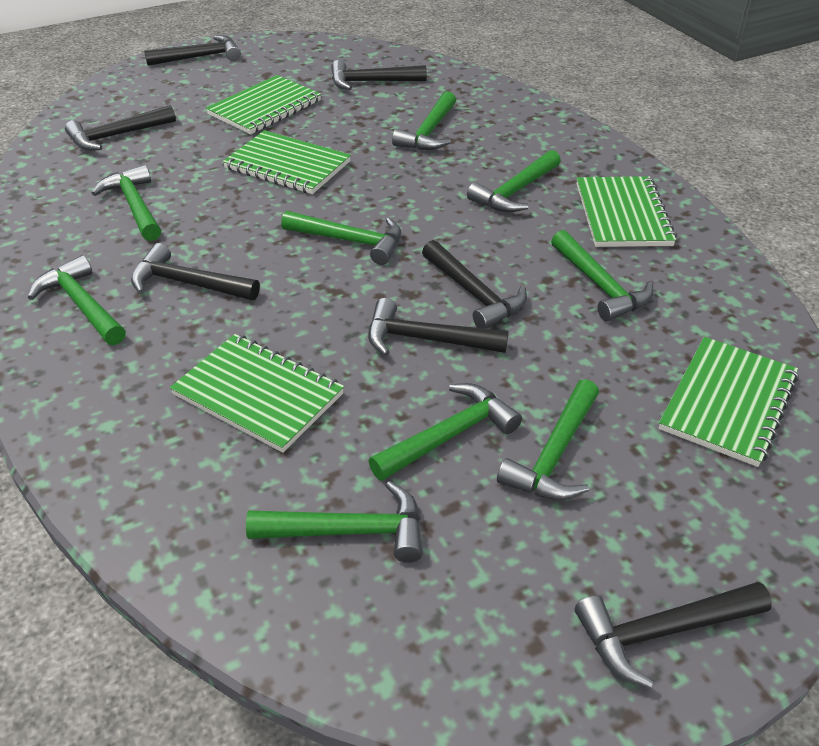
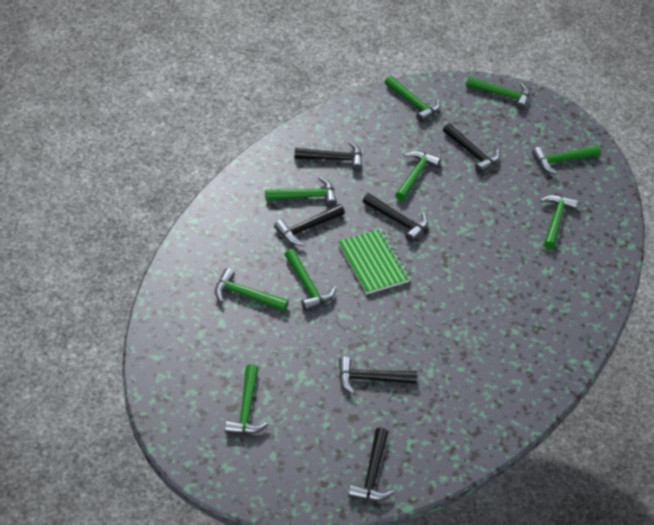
black hammer: 7 -> 6
green notebook: 5 -> 1

